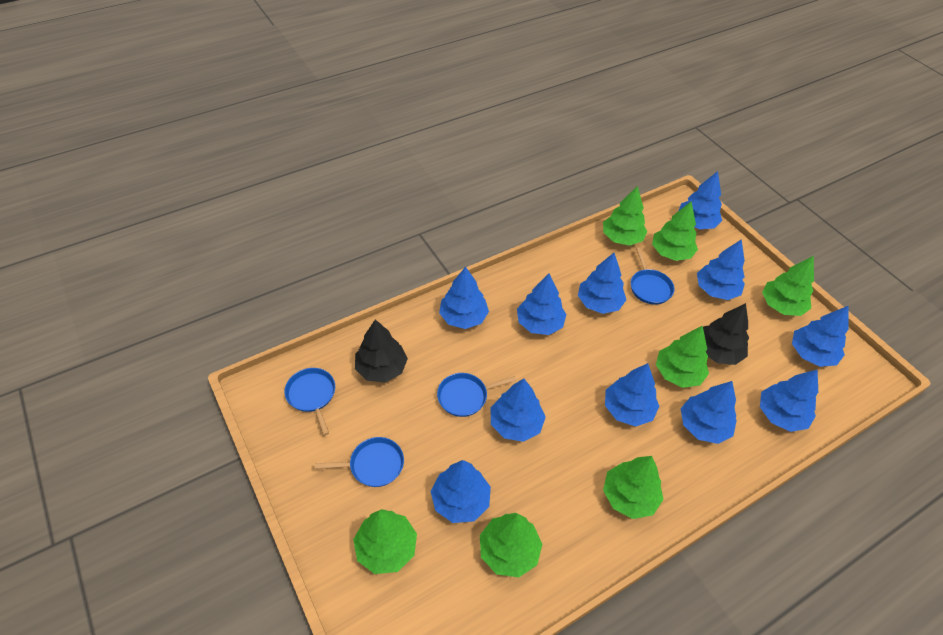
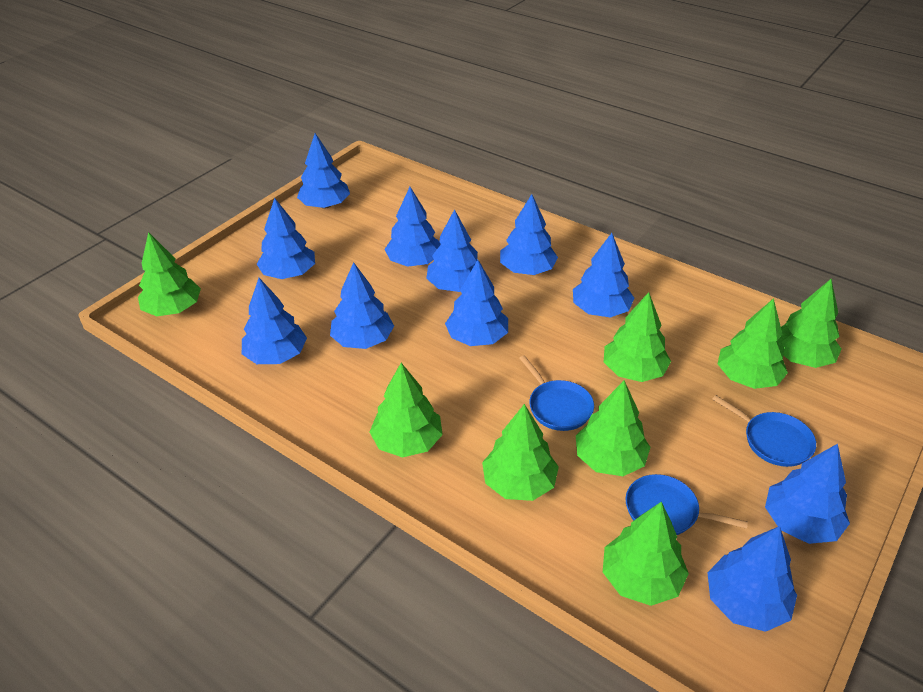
black tree: 2 -> 0
blue pan: 4 -> 3
green tree: 7 -> 8

